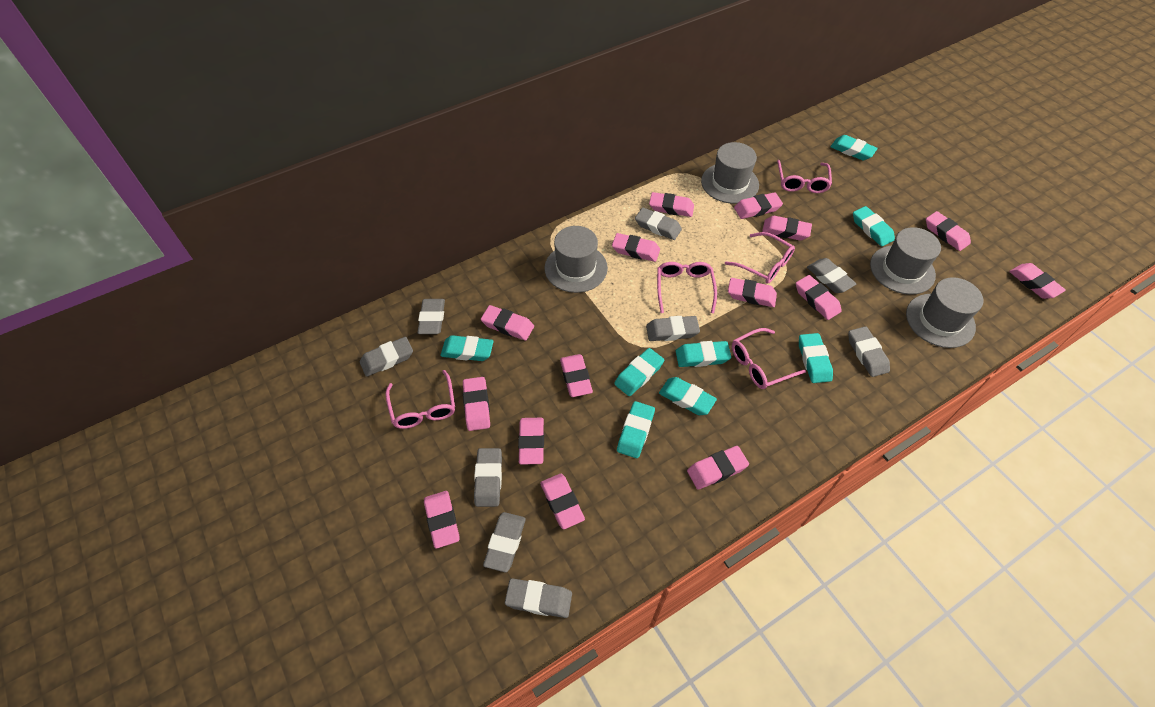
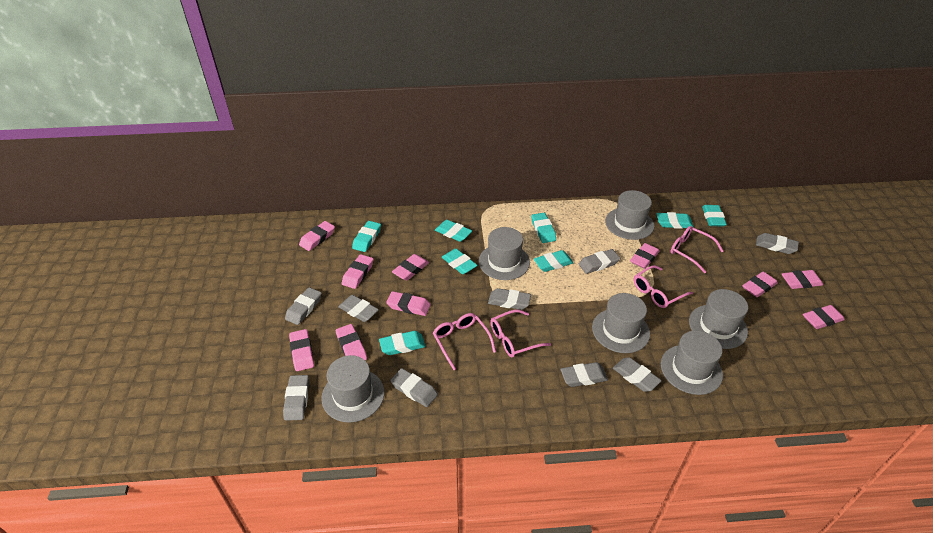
grey hat: 4 -> 6
pink eraser: 15 -> 10
pink glasses: 5 -> 4

